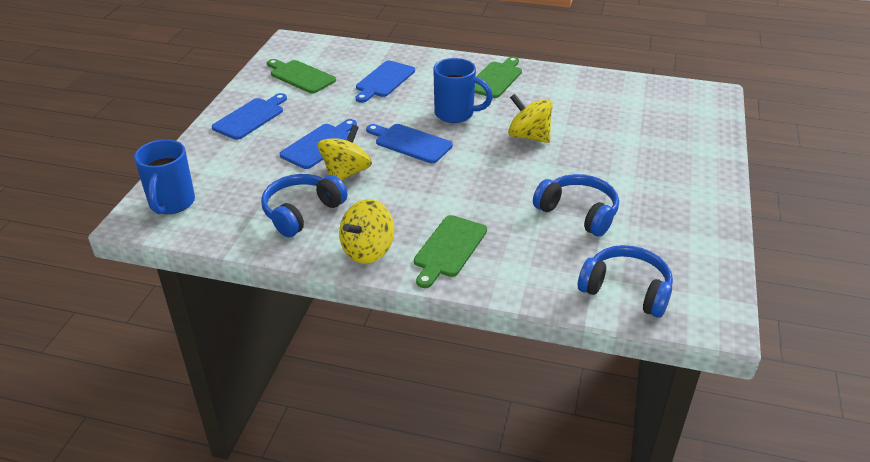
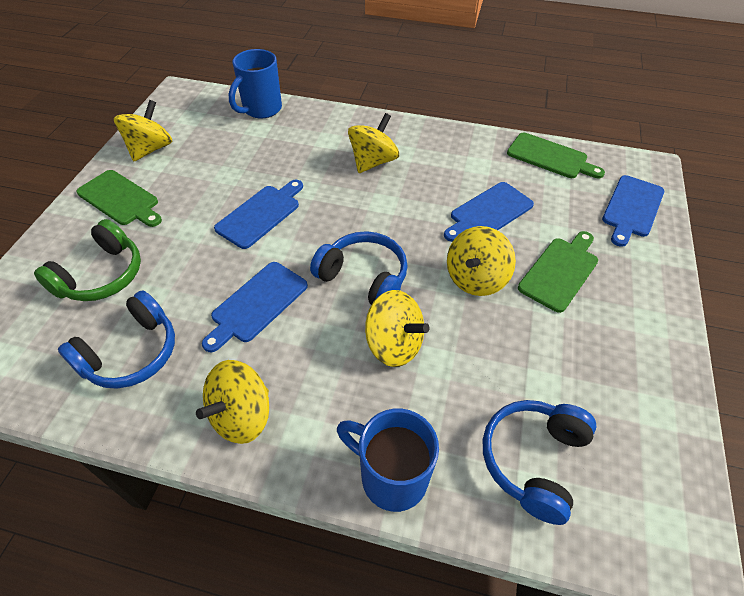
green headphones: 0 -> 1
yellow spinning top: 3 -> 5

